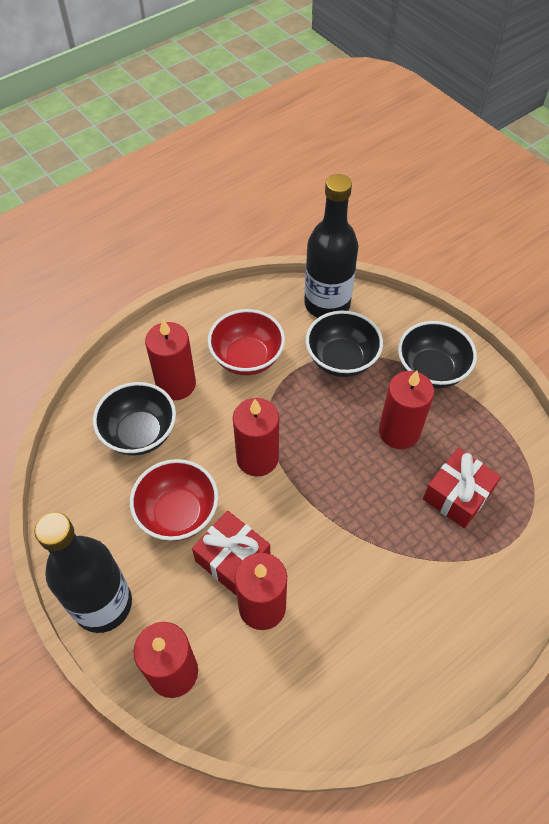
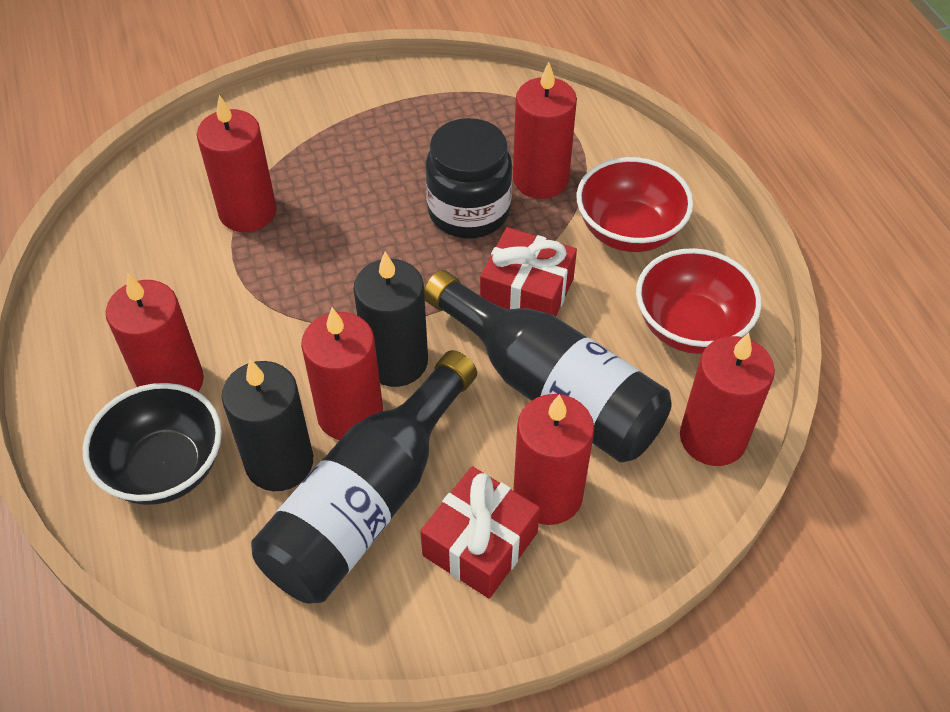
black bowl: 3 -> 1
black candle: 0 -> 2
black jar: 0 -> 1
red candle: 5 -> 6

